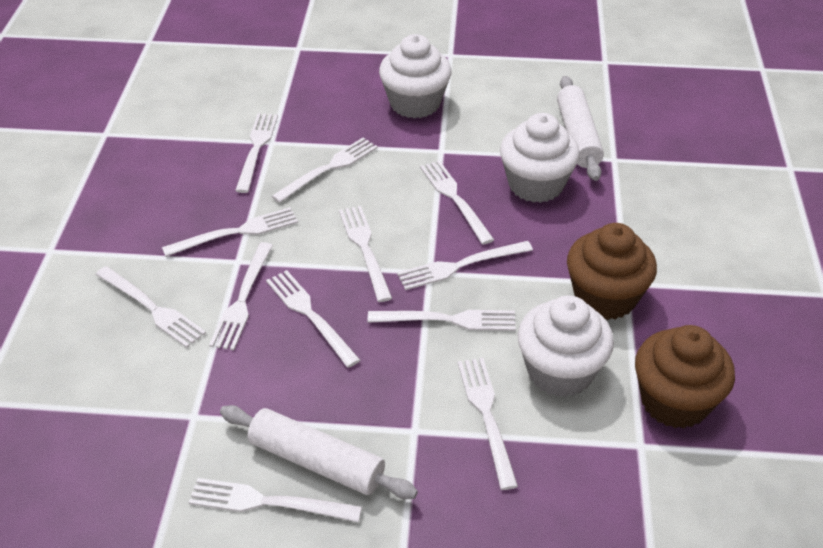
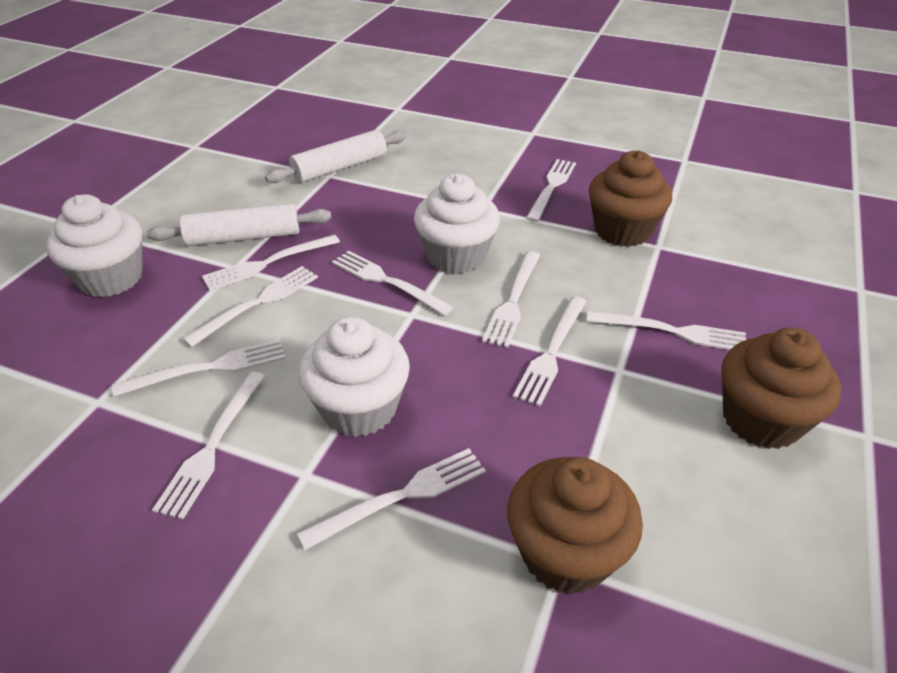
brown cupcake: 2 -> 3
white fork: 12 -> 10

